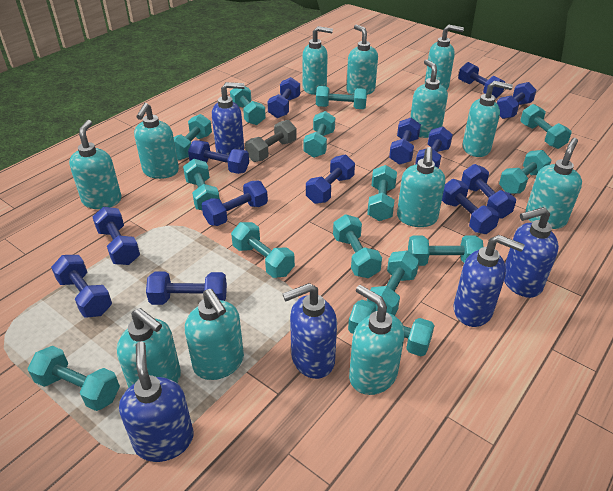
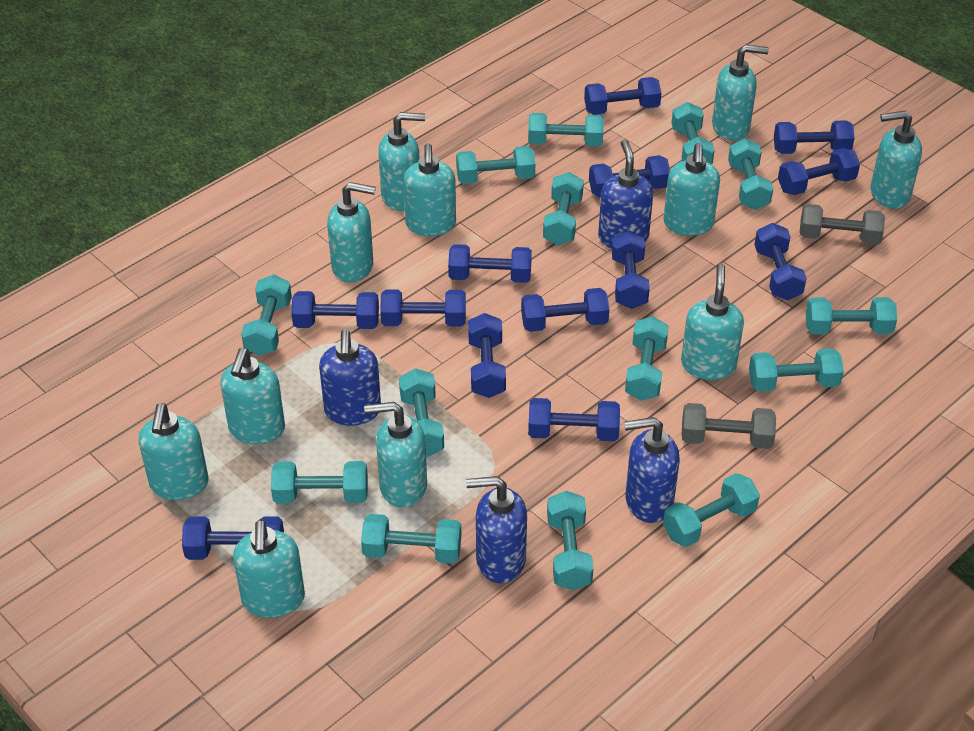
blue soap dispenser: 5 -> 4
grey dumbbell: 1 -> 2
turquoise soap dispenser: 12 -> 11

